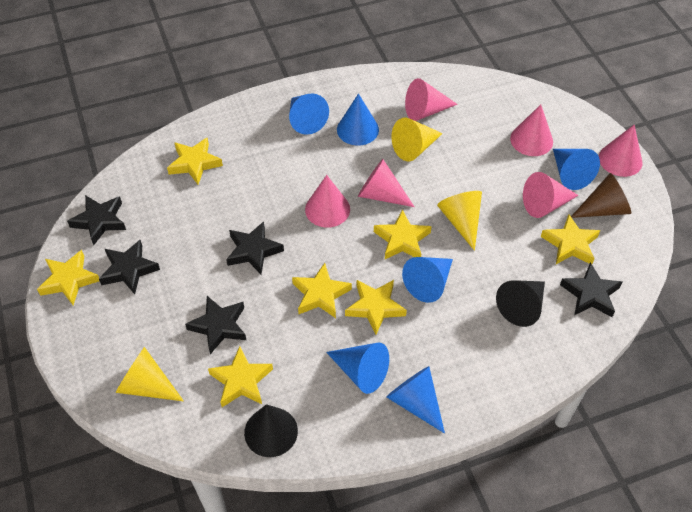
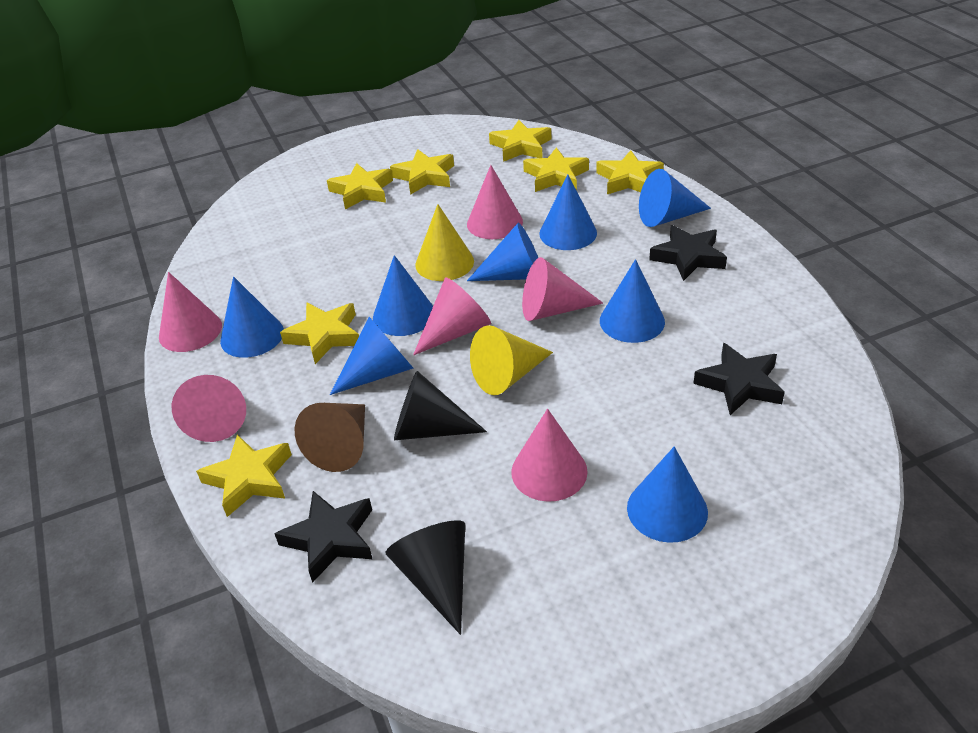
black star: 5 -> 3
blue cone: 6 -> 8
yellow cone: 3 -> 2

